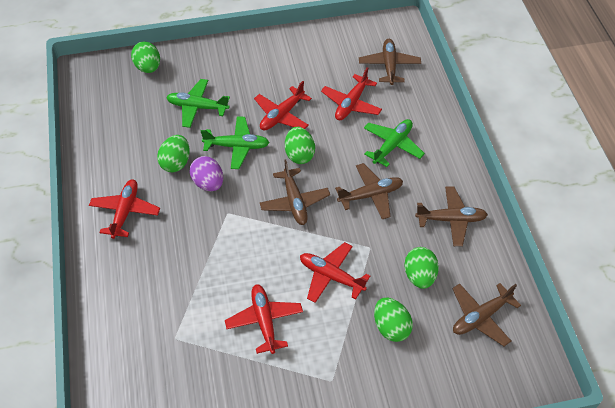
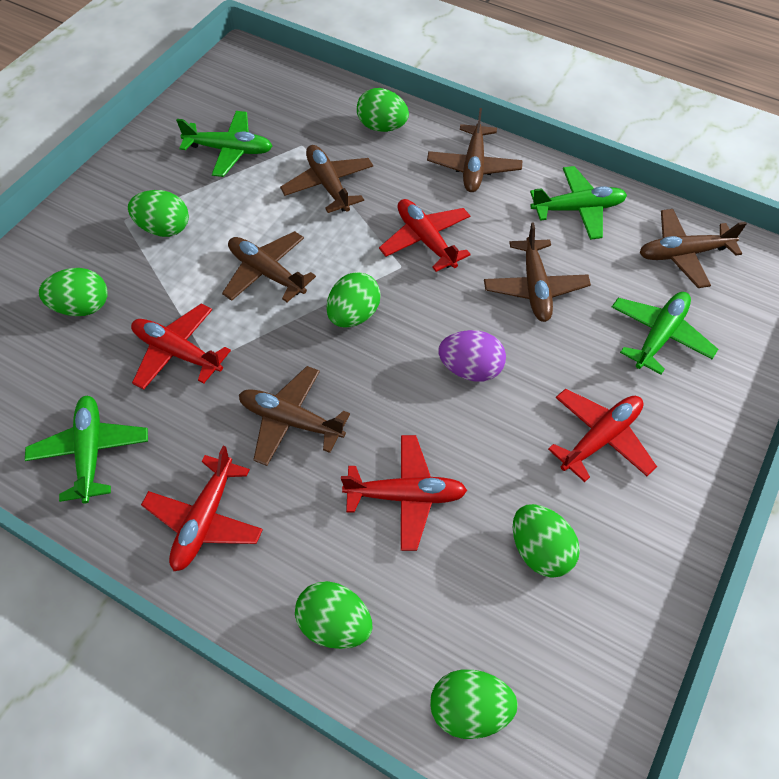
brown plane: 5 -> 6
green egg: 5 -> 7
green plane: 3 -> 4

